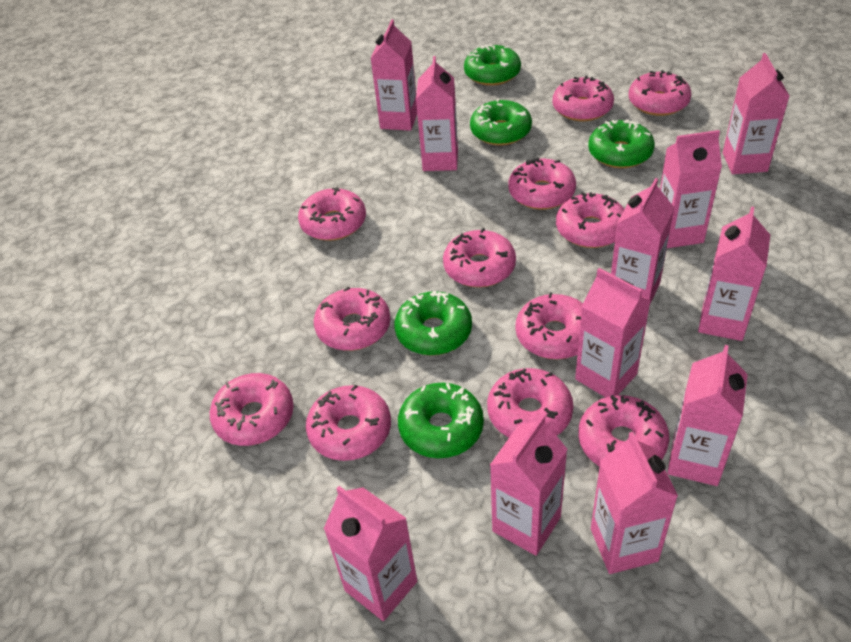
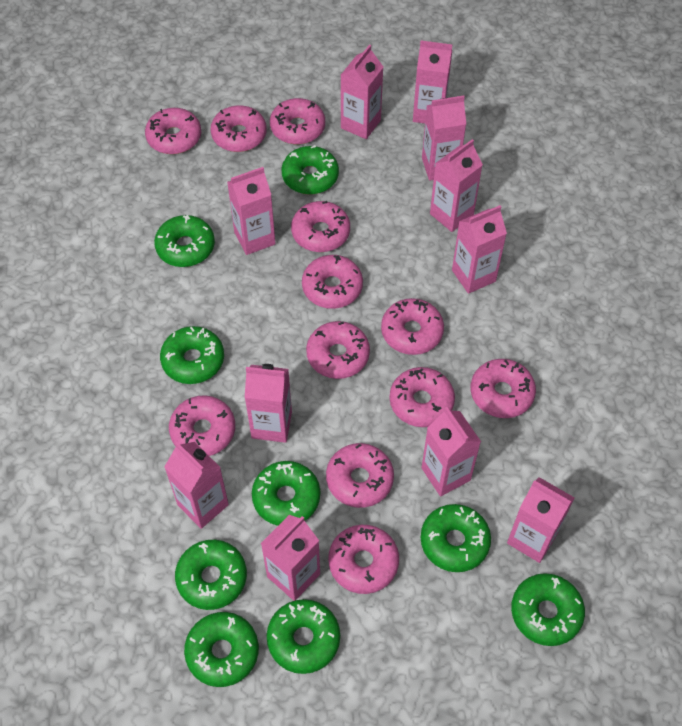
green donut: 5 -> 9

